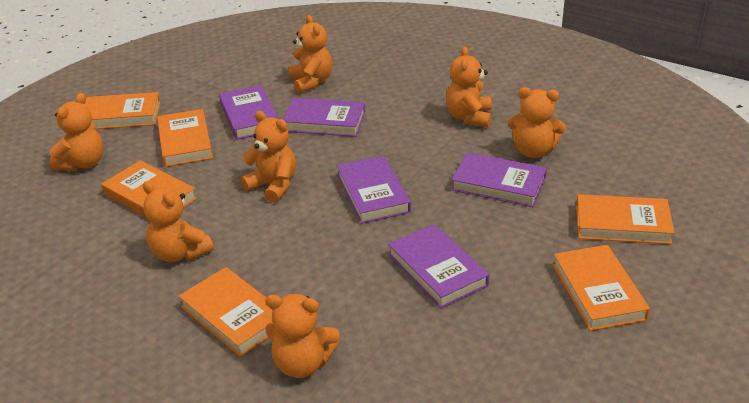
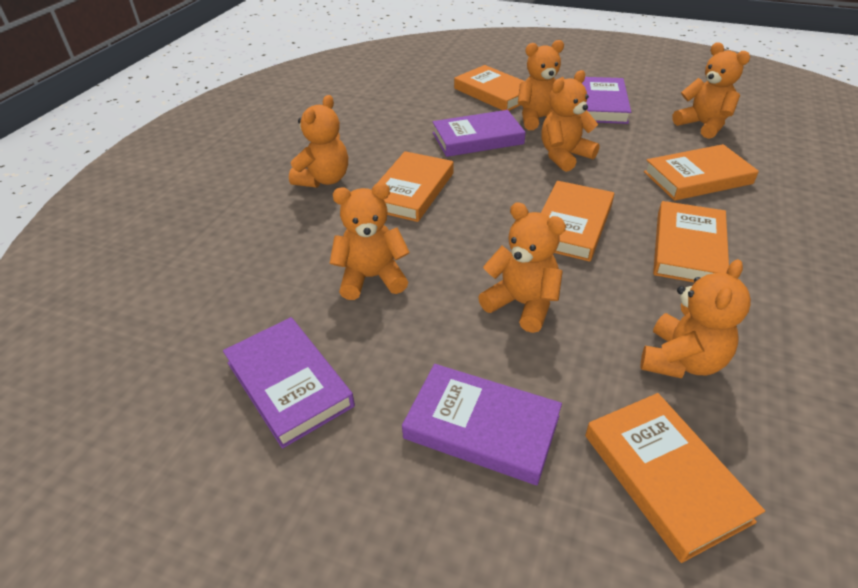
purple book: 5 -> 4

